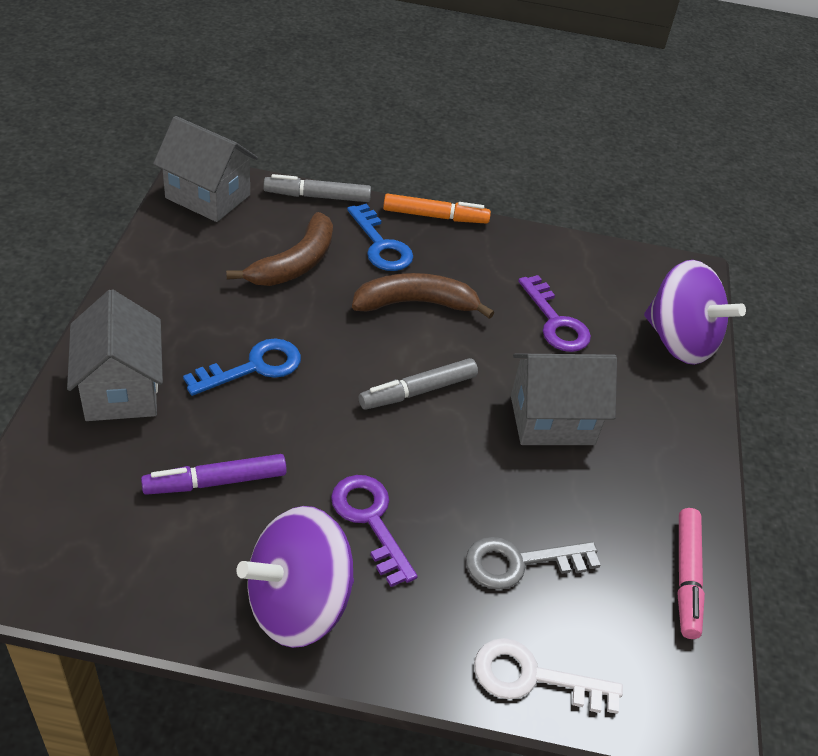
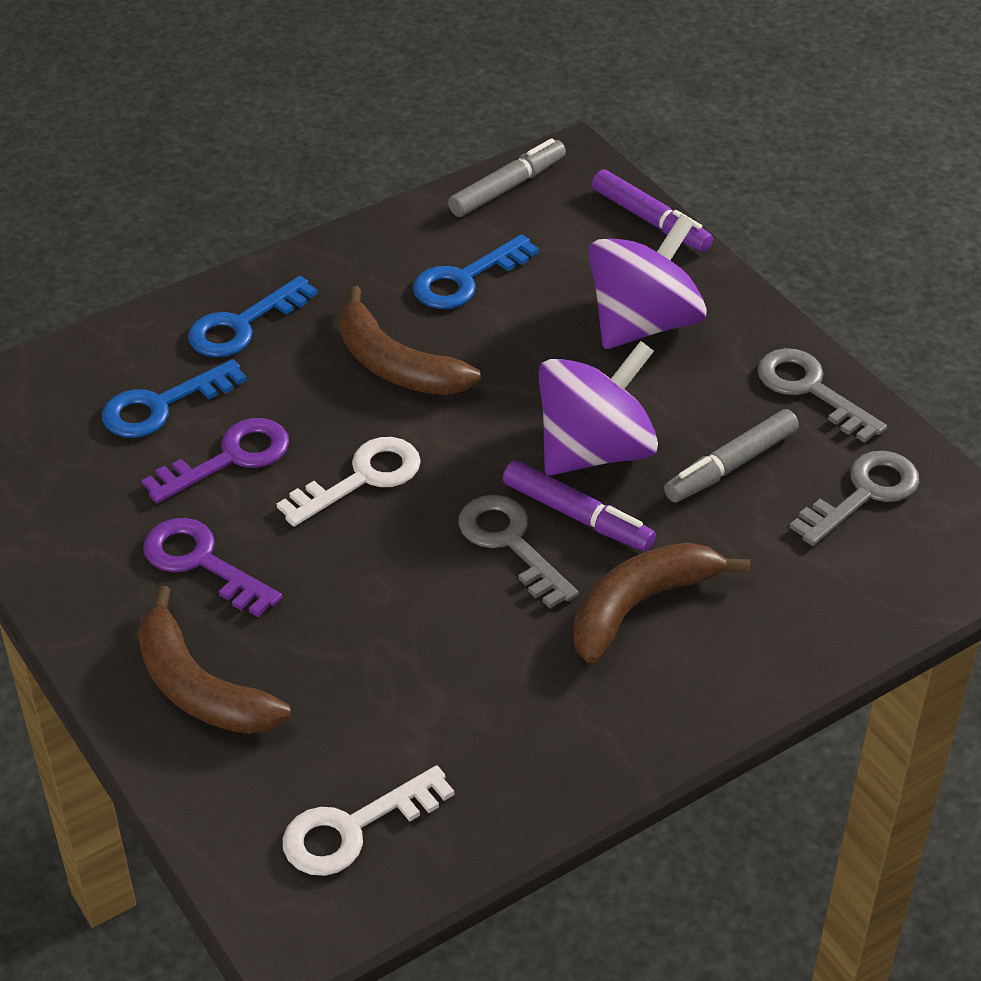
blue key: 2 -> 3
brown banana: 2 -> 3
grey house: 3 -> 0
grey key: 1 -> 3
orange marker: 1 -> 0
pink marker: 1 -> 0
purple marker: 1 -> 2
white key: 1 -> 2

